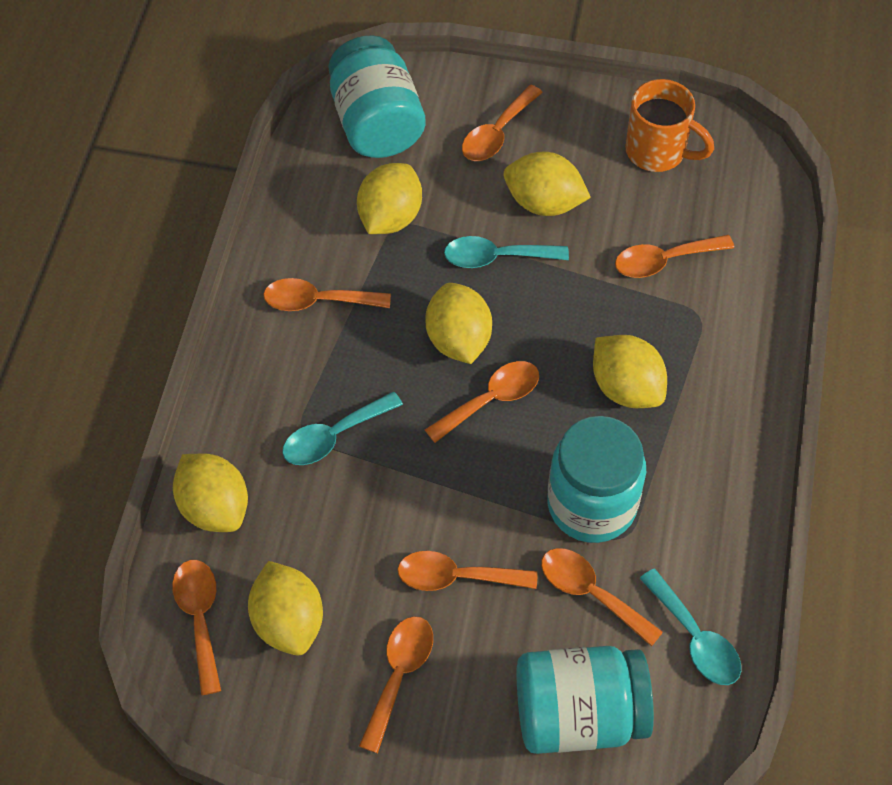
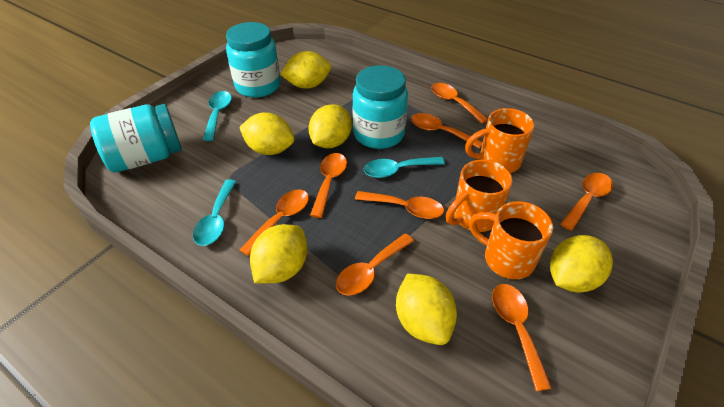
orange mug: 1 -> 3

